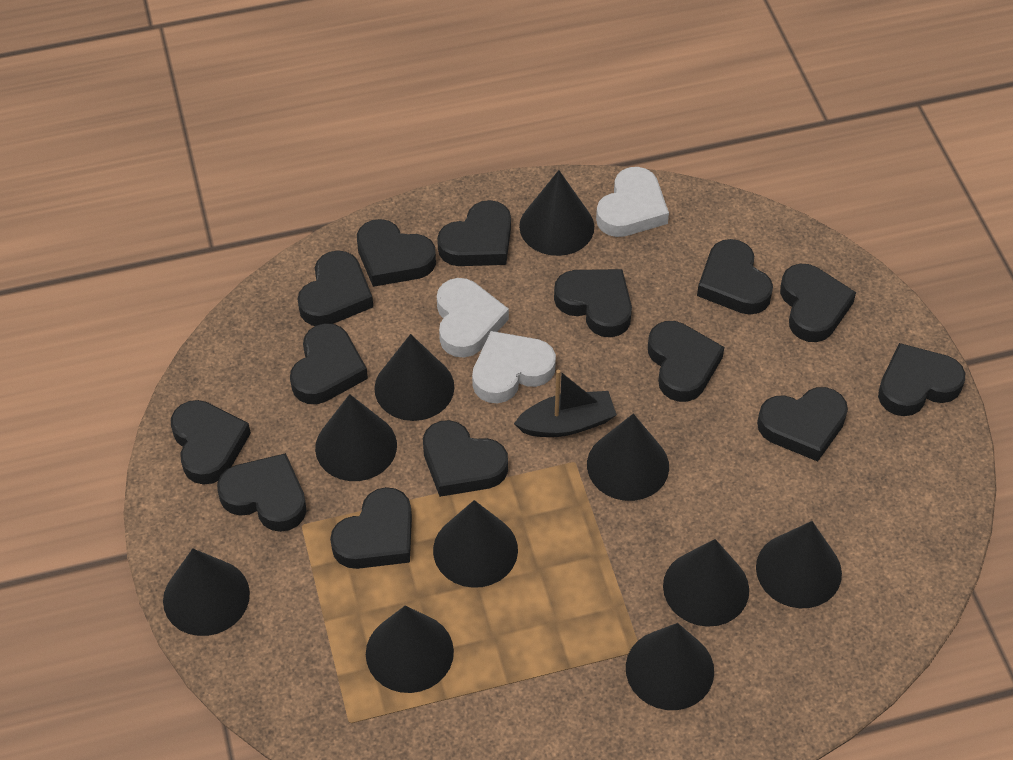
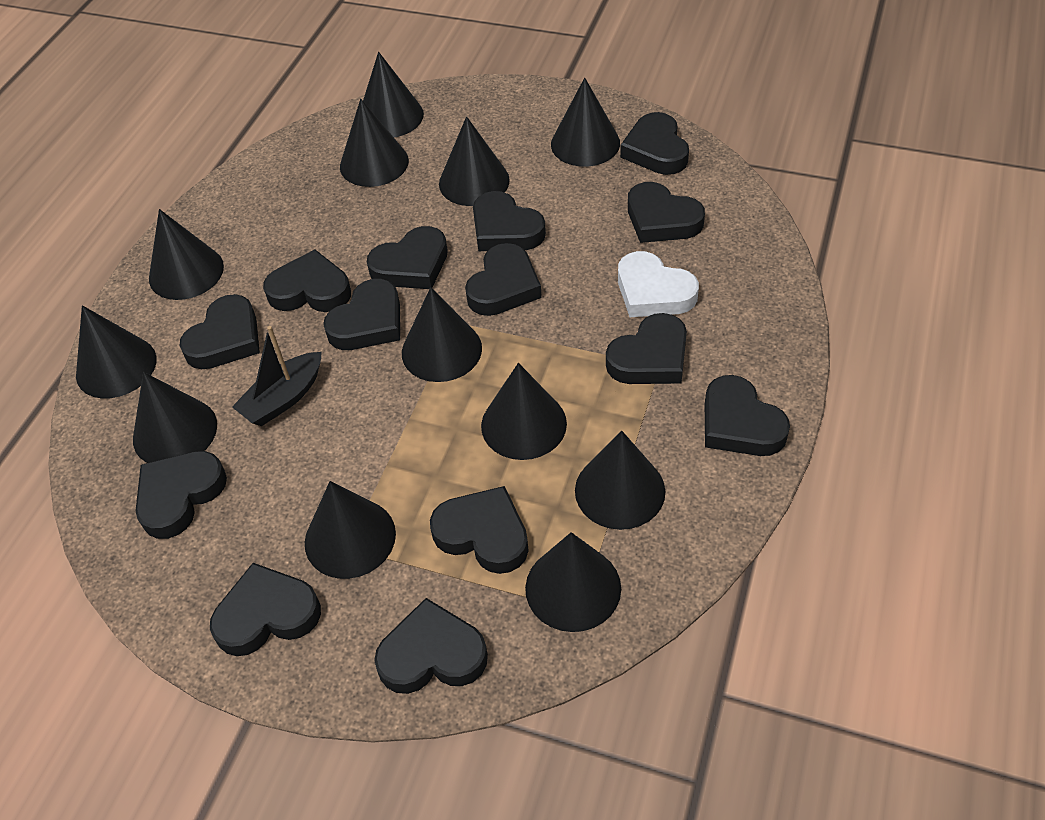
black cone: 10 -> 12
white heart: 3 -> 1

